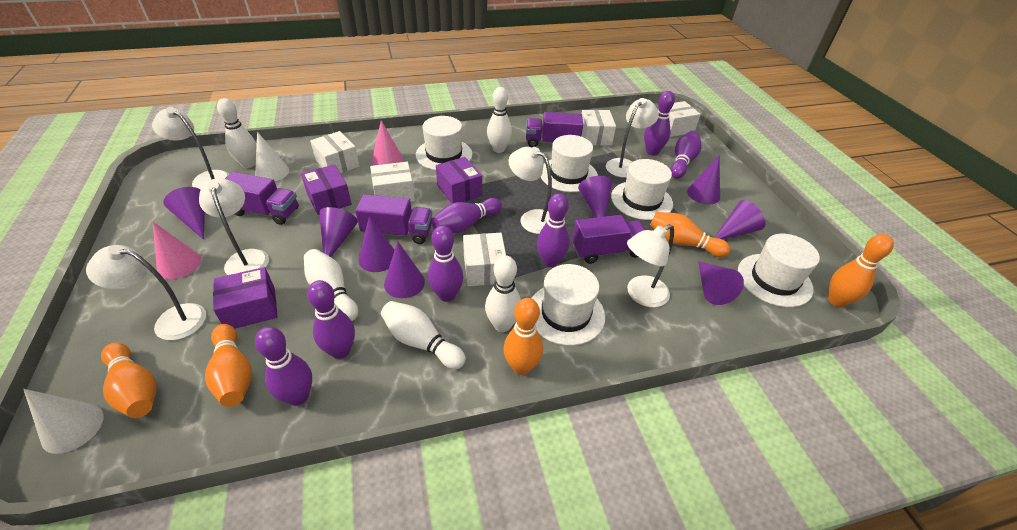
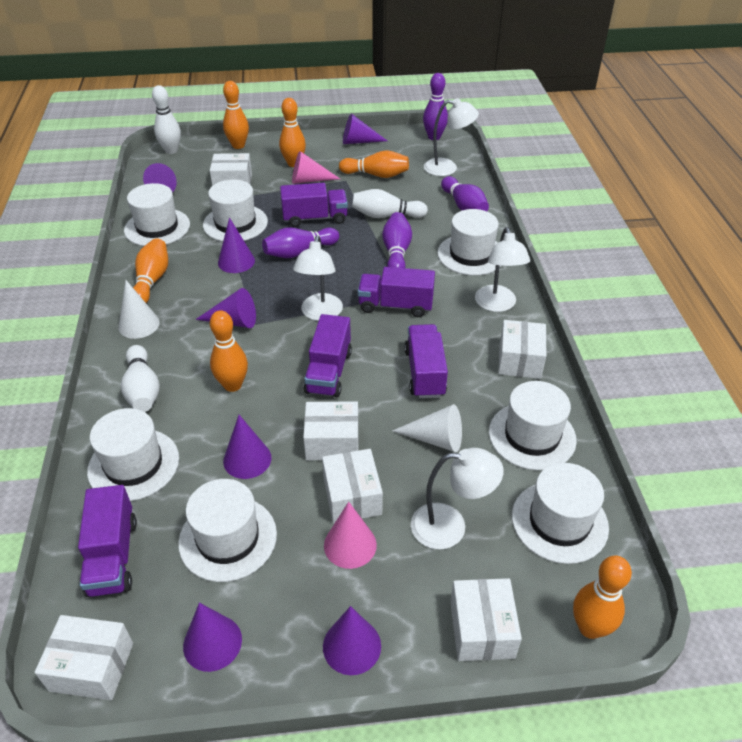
orange bowling pin: 5 -> 6
purple bowling pin: 7 -> 4
purple box: 3 -> 0
purple cone: 8 -> 7
purple truck: 4 -> 5
white bowling pin: 5 -> 3
white box: 5 -> 6
white hat: 5 -> 7
white lamp: 6 -> 4

